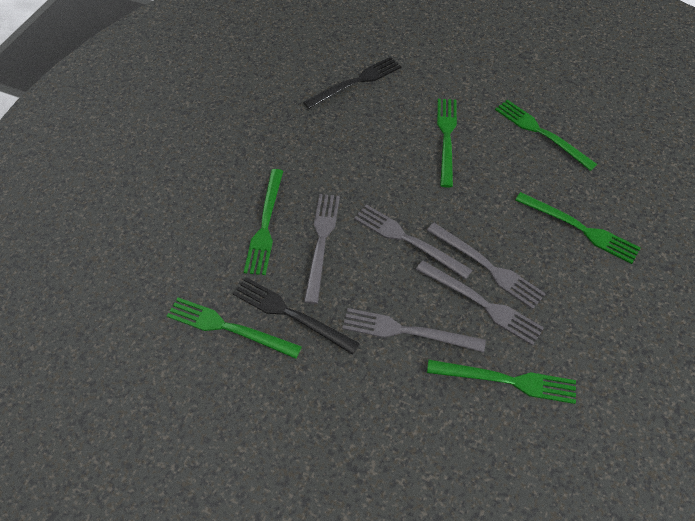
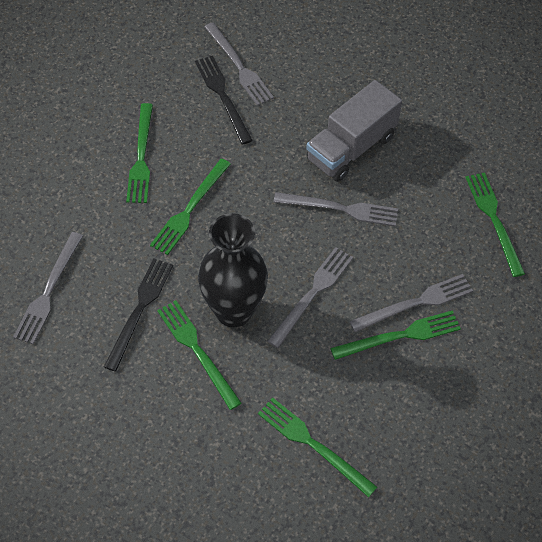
black vase: 0 -> 1
grey truck: 0 -> 1

